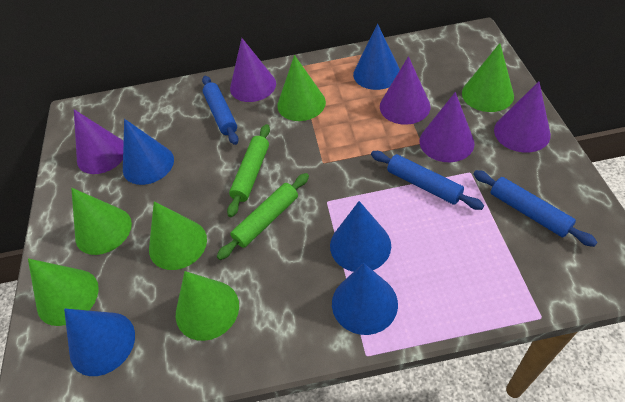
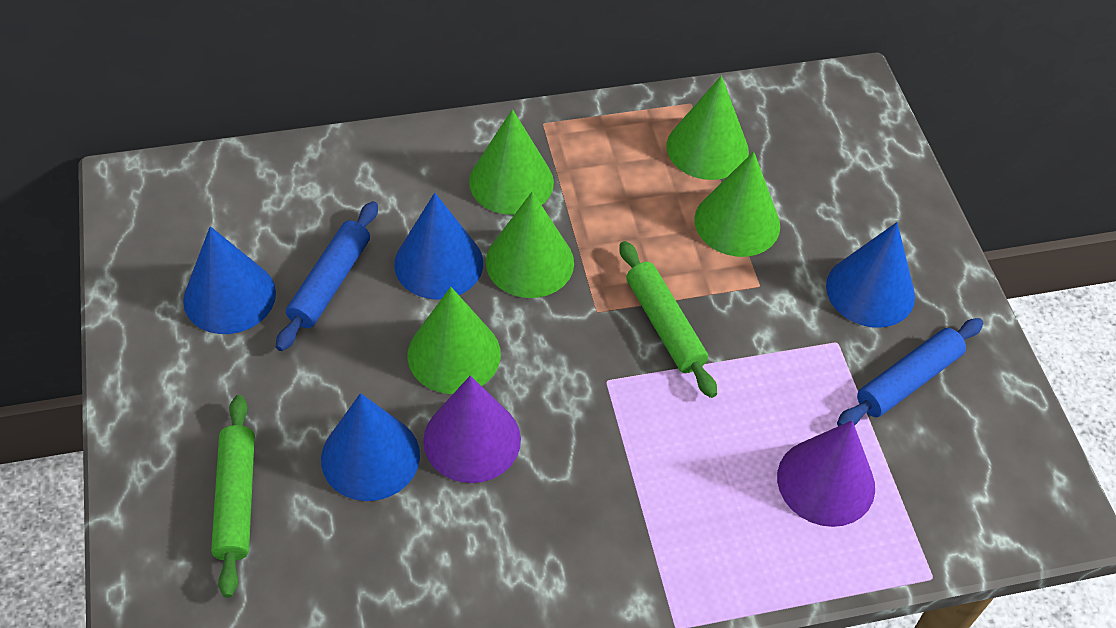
blue cone: 5 -> 4
blue rolling pin: 3 -> 2
green cone: 6 -> 5
purple cone: 5 -> 2

